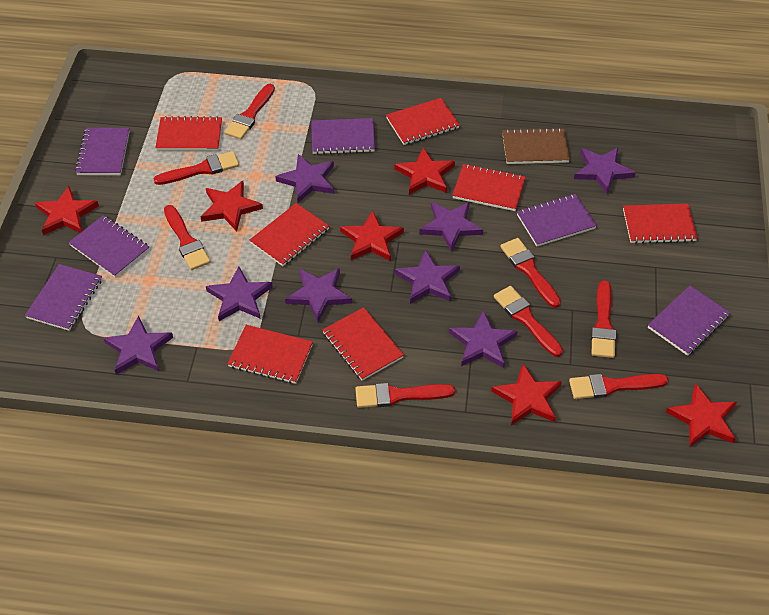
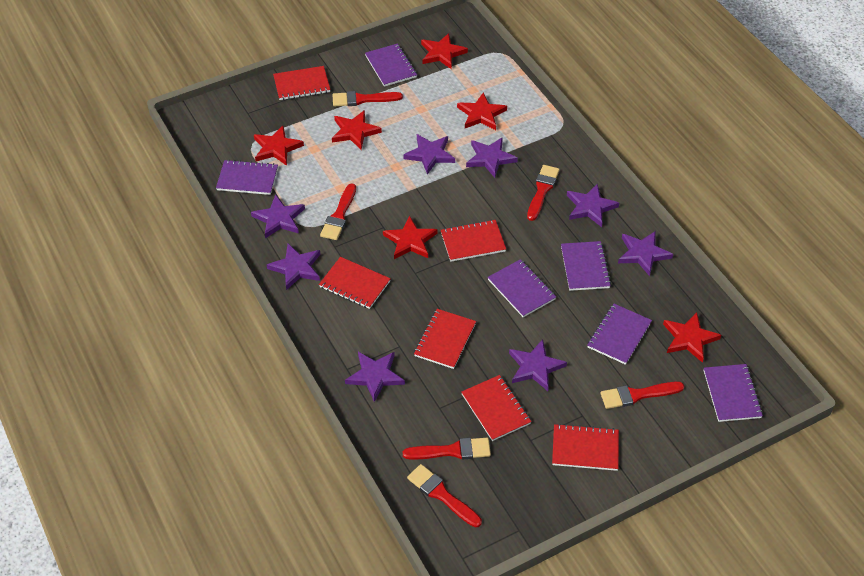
brown notebook: 1 -> 0
red brush: 8 -> 6
red notebook: 7 -> 6

